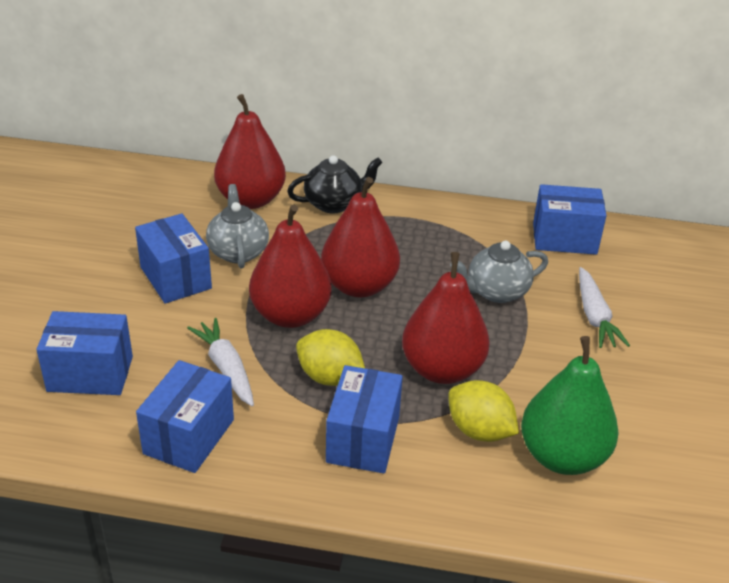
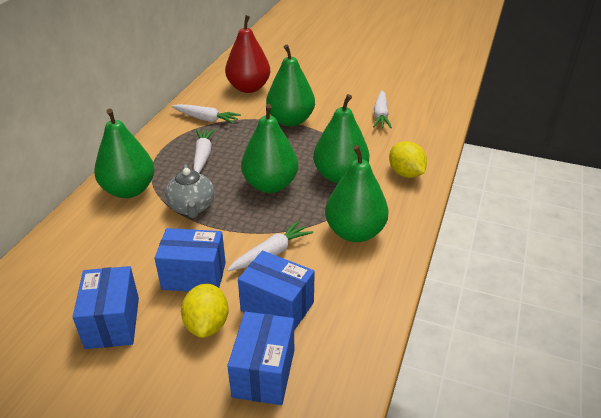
black teapot: 1 -> 0
blue box: 5 -> 4
green pear: 1 -> 5
grey teapot: 2 -> 1
red pear: 4 -> 1
white carrot: 2 -> 4

